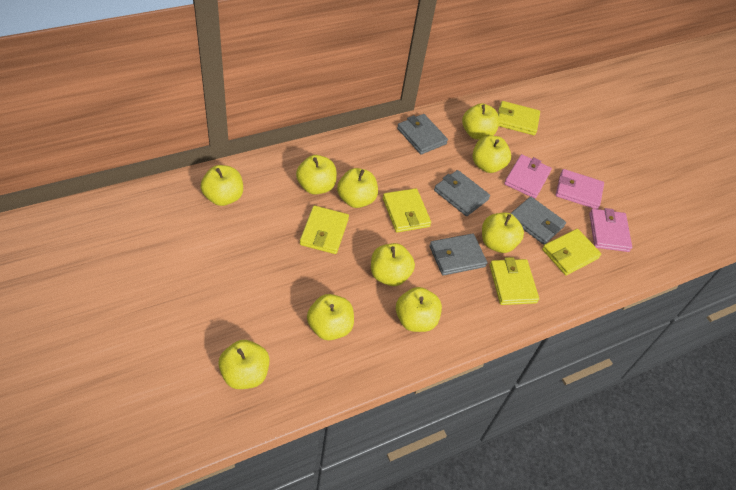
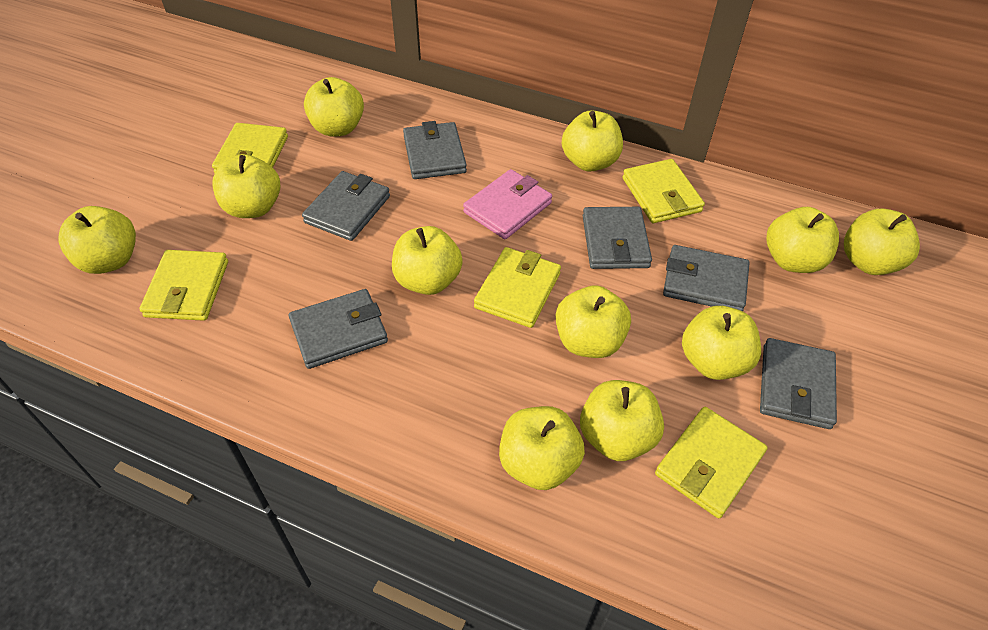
grey wallet: 4 -> 6
pink wallet: 3 -> 1
yellow apple: 10 -> 11

